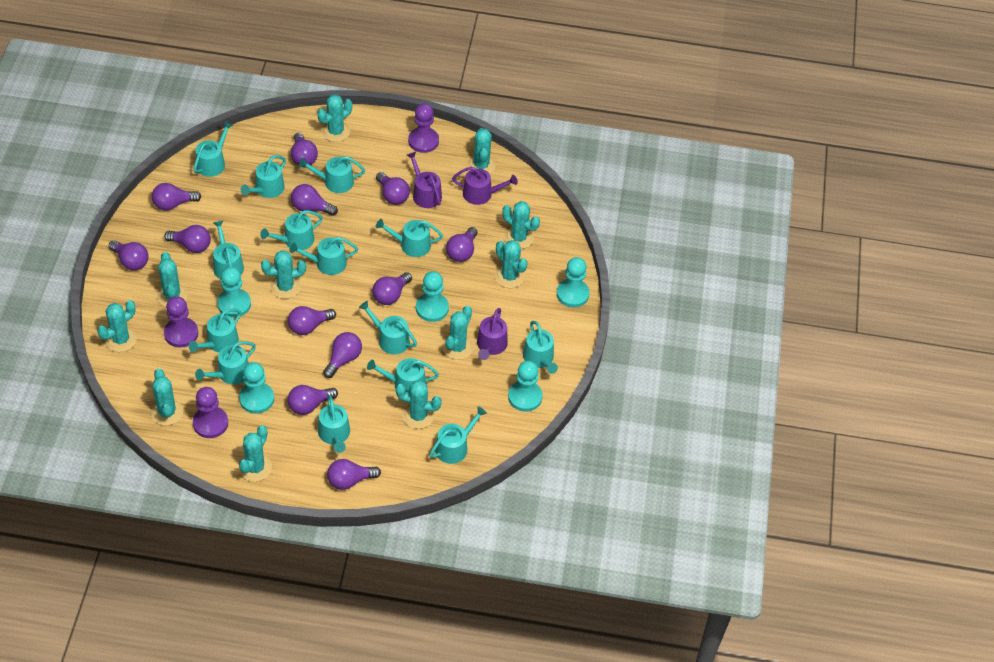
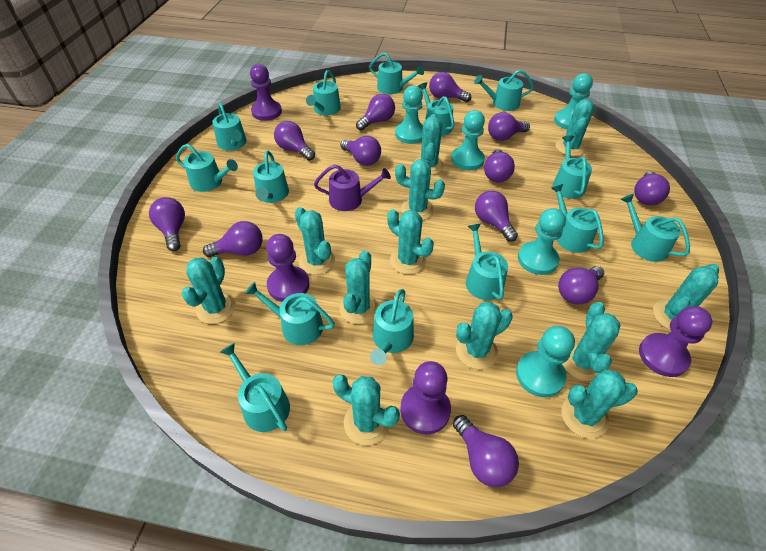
purple pawn: 3 -> 4
purple watering can: 3 -> 1
turquoise cactus: 11 -> 12

